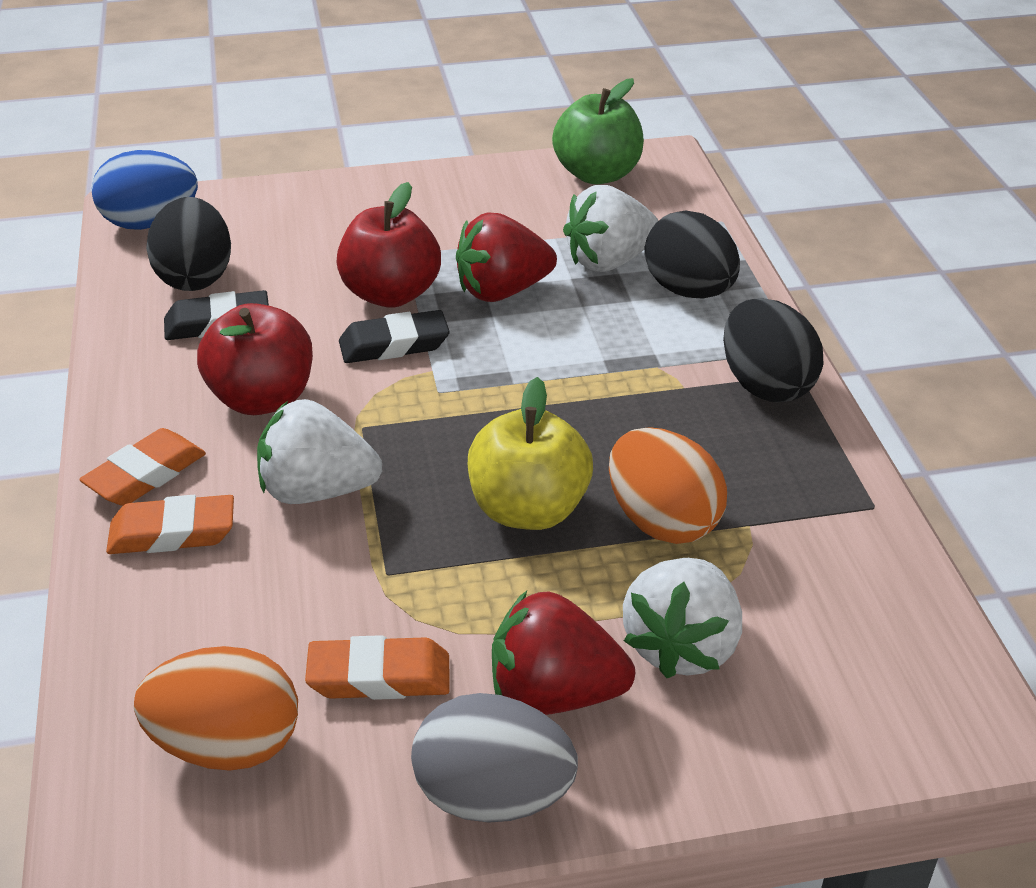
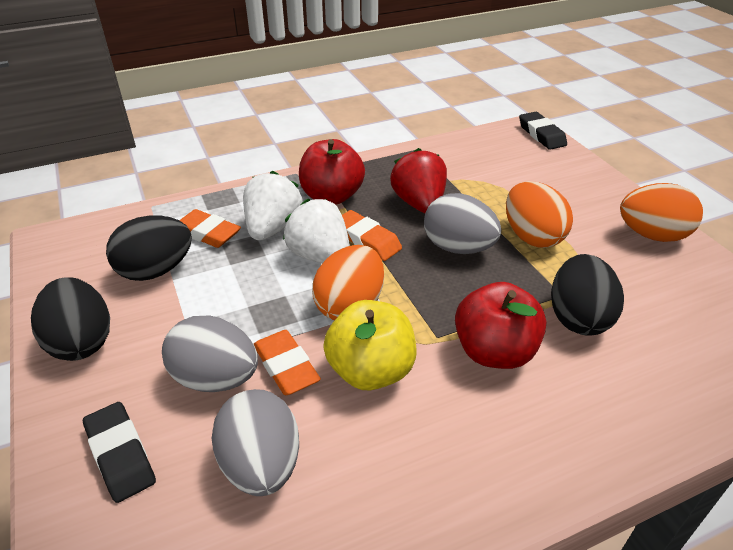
blue egg: 1 -> 0
green apple: 1 -> 0
grey egg: 1 -> 3
orange egg: 2 -> 3
red strawberry: 2 -> 1
white strawberry: 3 -> 2

